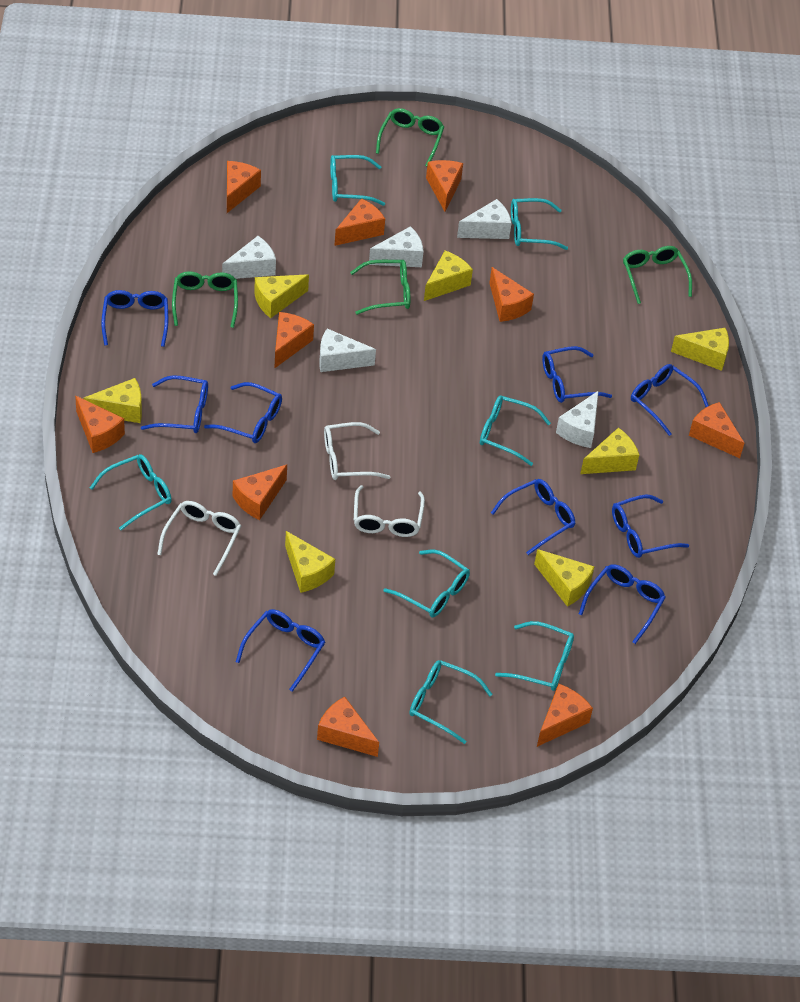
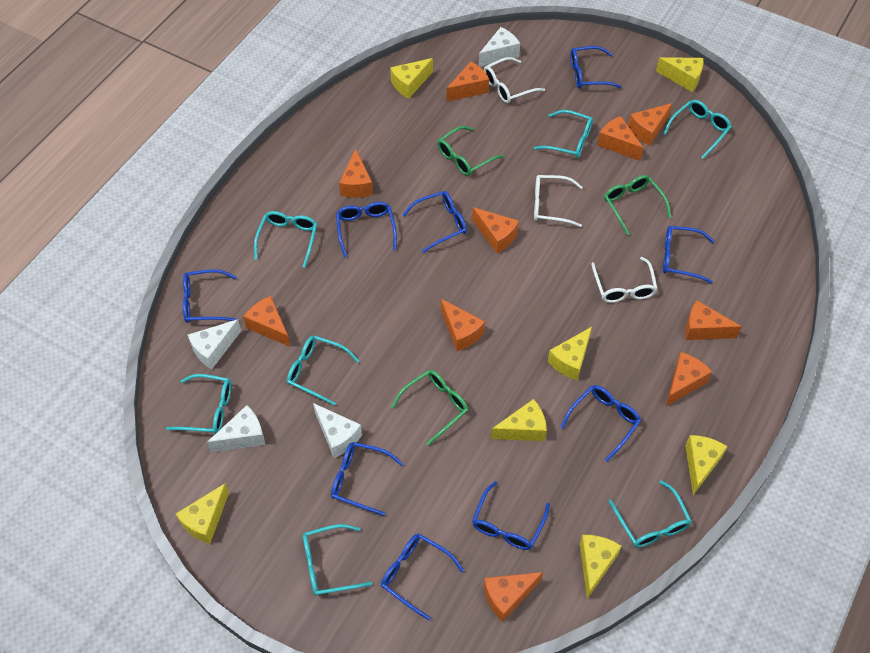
green glasses: 4 -> 3
white cheese: 5 -> 4

